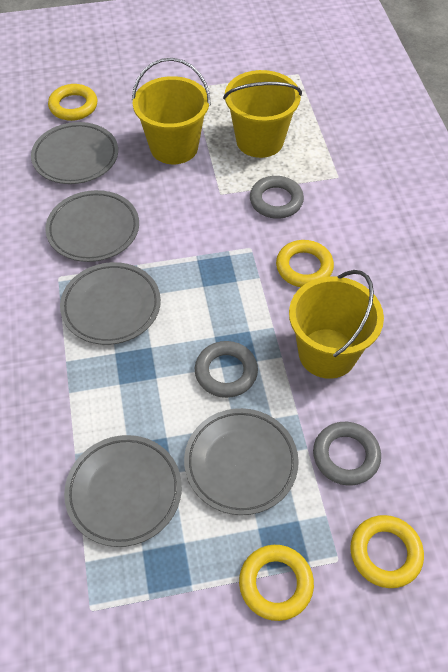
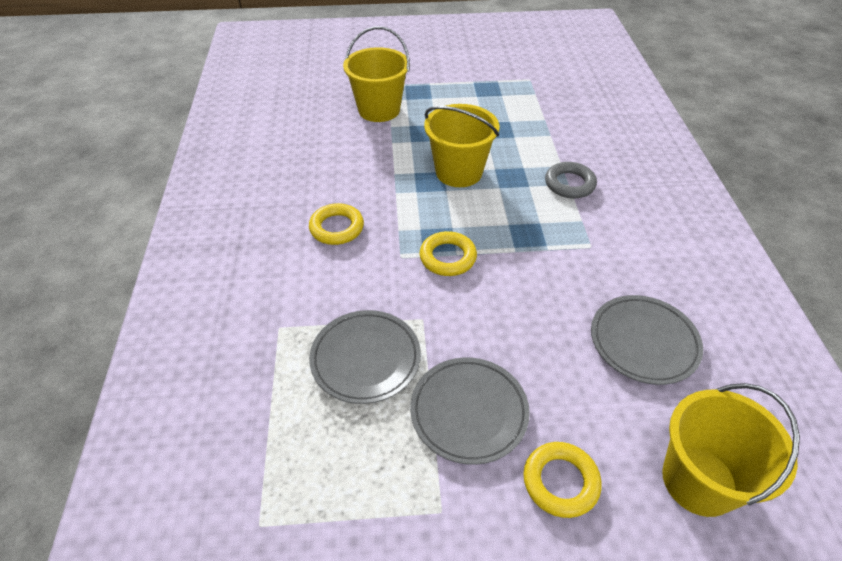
grey plate: 5 -> 3
grey ring: 3 -> 1
yellow ring: 4 -> 3

